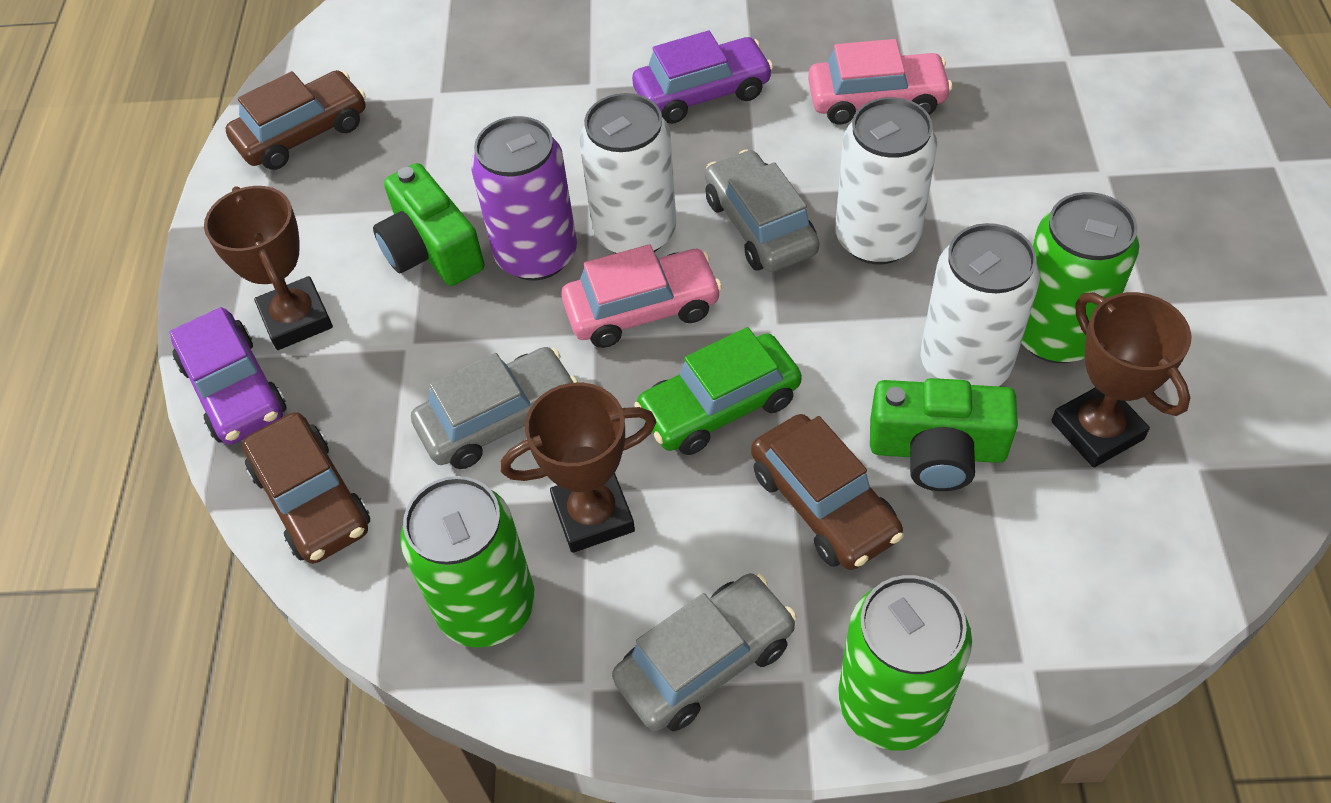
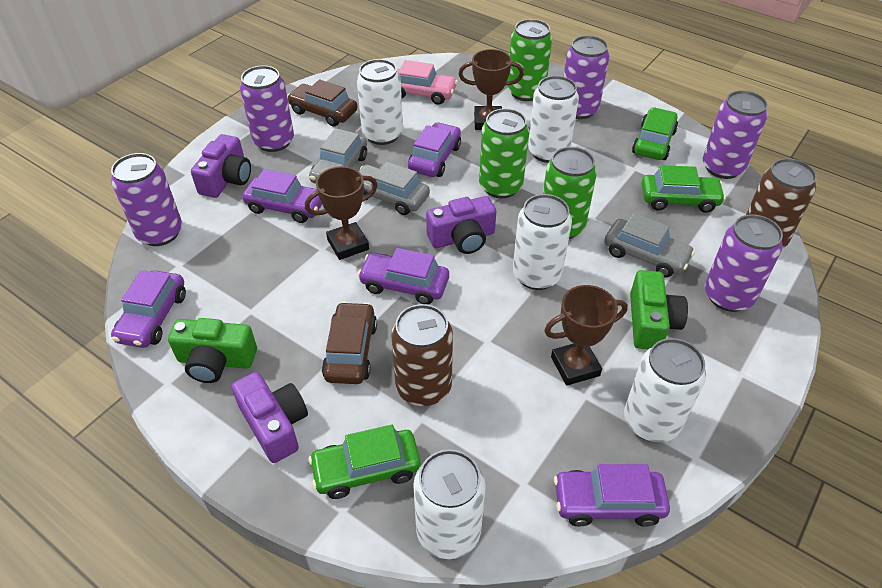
brown can: 0 -> 2
brown car: 3 -> 2
green car: 1 -> 3
pink car: 2 -> 1
purple camera: 0 -> 3
purple can: 1 -> 5
purple car: 2 -> 5
white can: 3 -> 5

